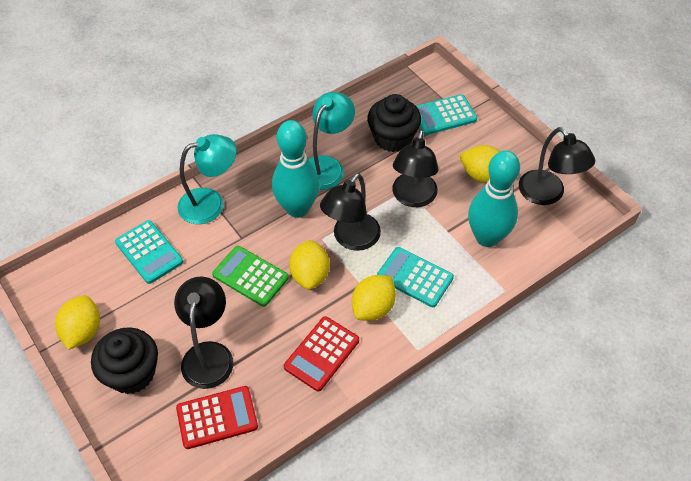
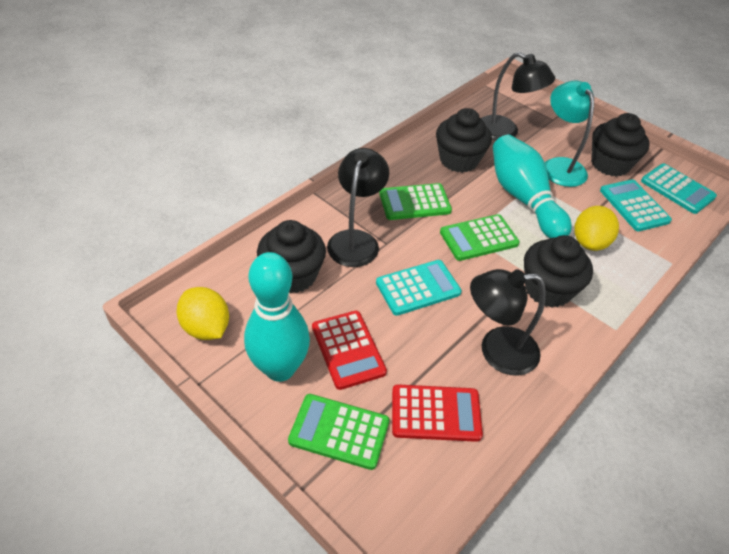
black cupcake: 2 -> 4
black lamp: 4 -> 3
green calculator: 1 -> 3
turquoise lamp: 2 -> 1
yellow lemon: 4 -> 2

